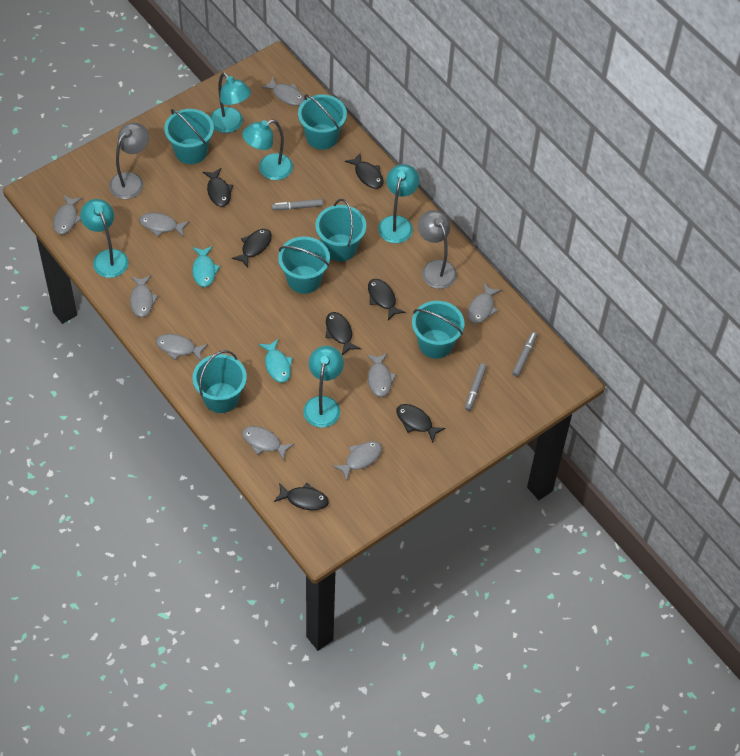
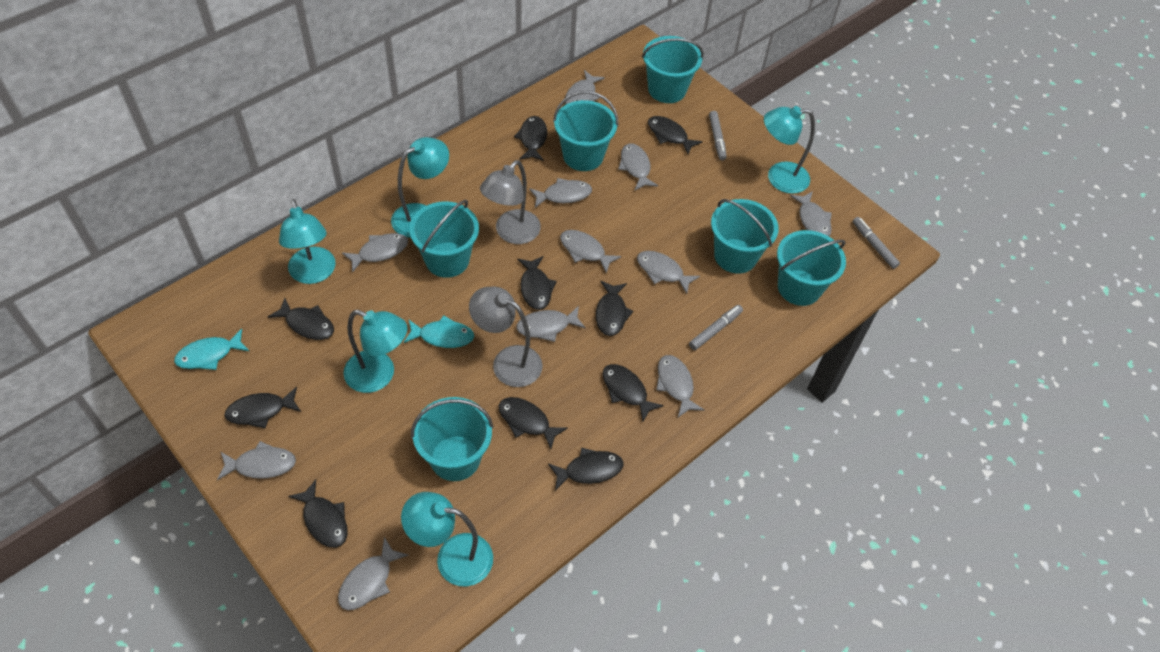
black fish: 7 -> 10
grey fish: 9 -> 11

